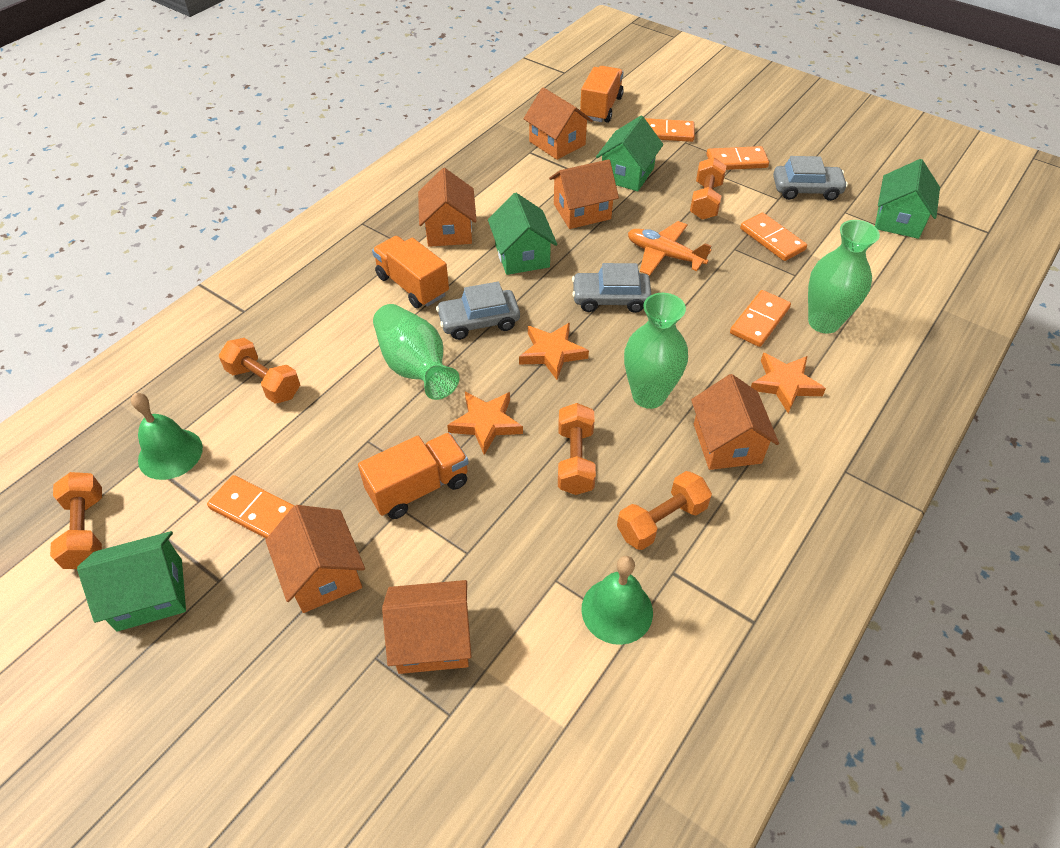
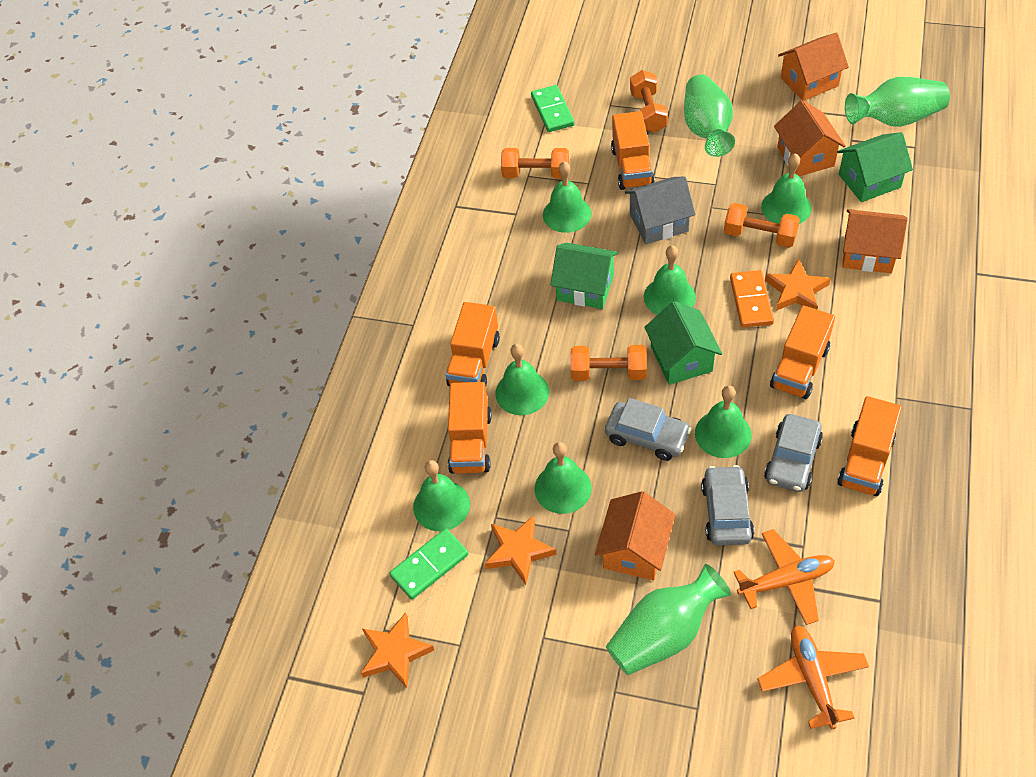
green bell: 2 -> 7
green domino: 0 -> 2
green house: 4 -> 3
grey house: 0 -> 1
orange domino: 5 -> 1
orange dumbbell: 5 -> 4
orange house: 6 -> 4
orange plane: 1 -> 2
orange truck: 3 -> 5

